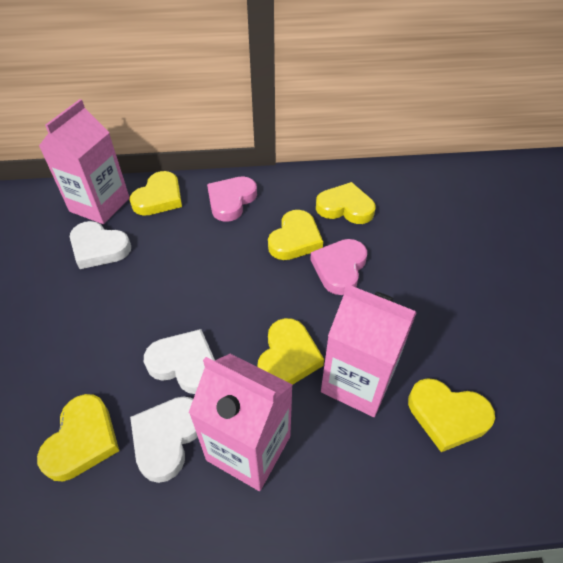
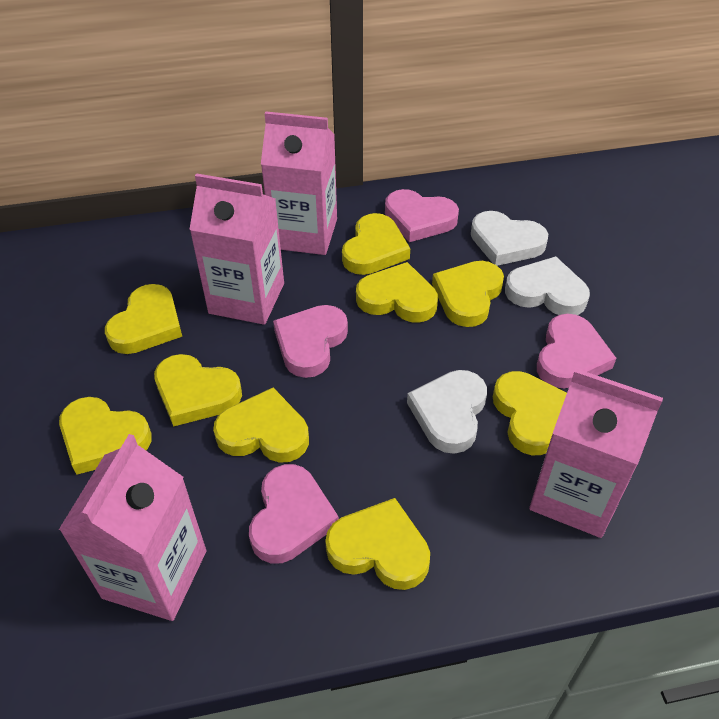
pink carton: 3 -> 4
pink heart: 2 -> 4
yellow heart: 6 -> 9

